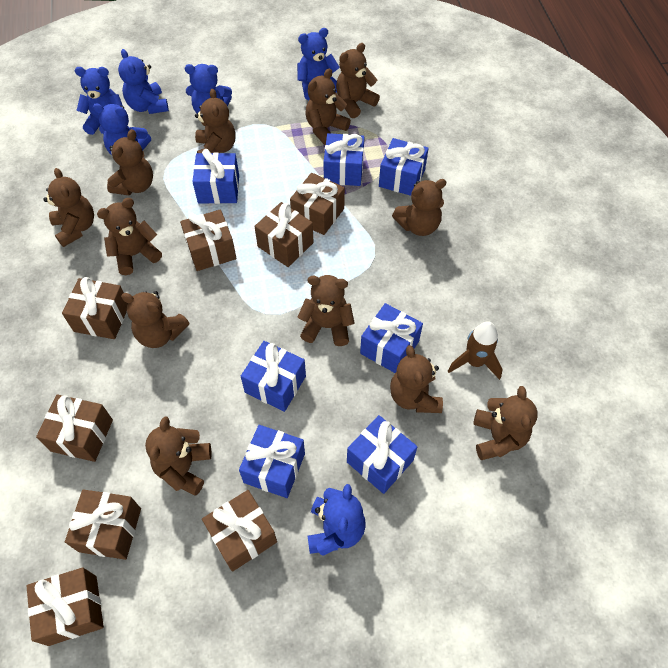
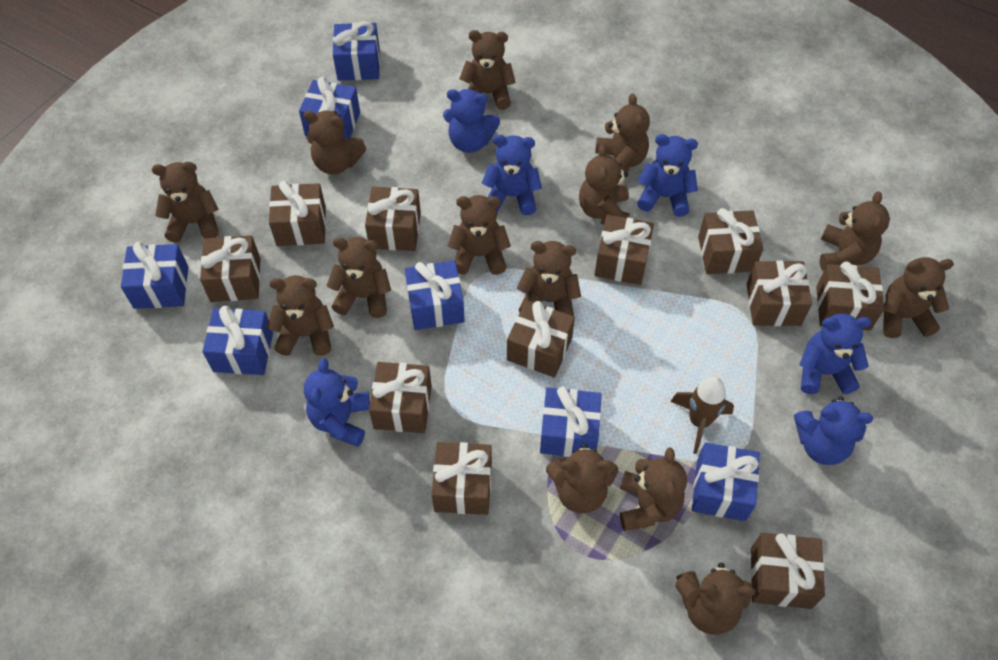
brown gift: 8 -> 11
brown teddy bear: 12 -> 14

